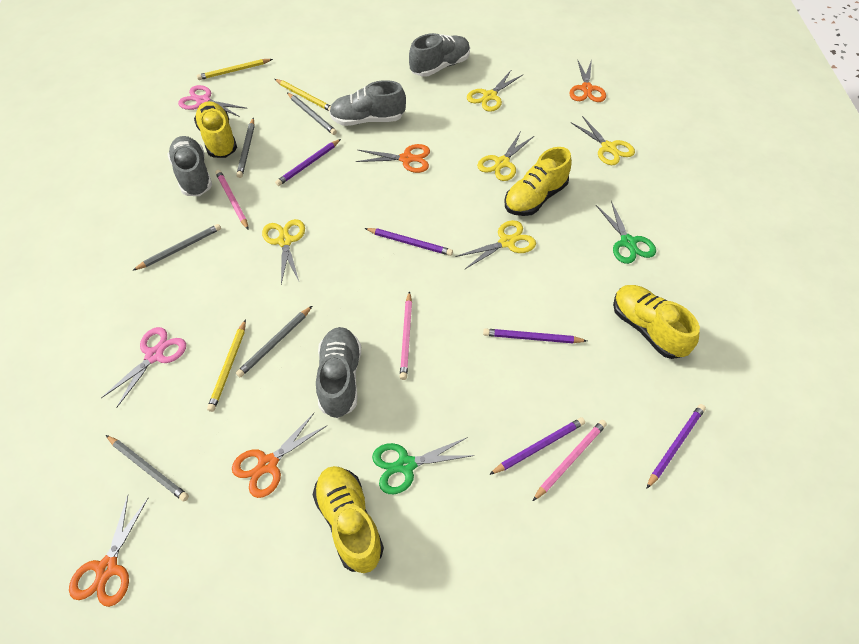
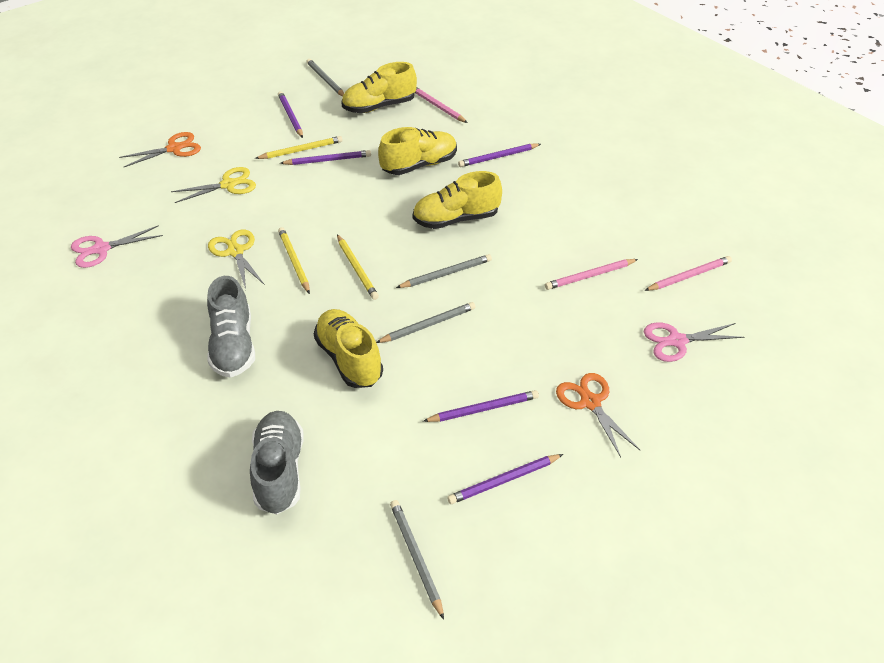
green scissors: 2 -> 0
grey pencil: 5 -> 4
grey shoe: 4 -> 2
orange scissors: 4 -> 2
yellow scissors: 5 -> 2

